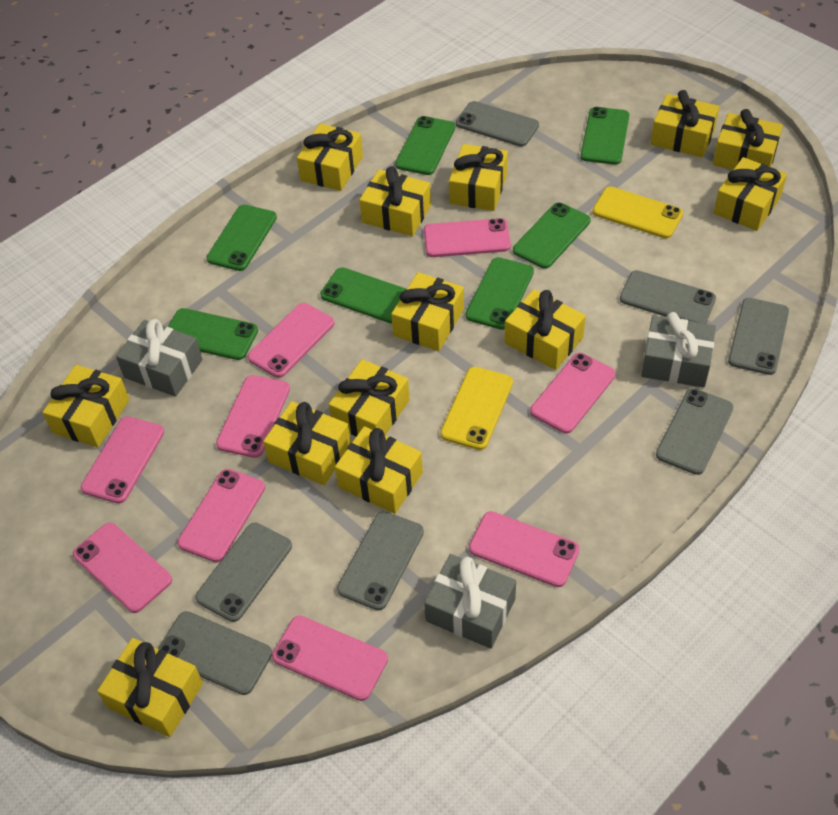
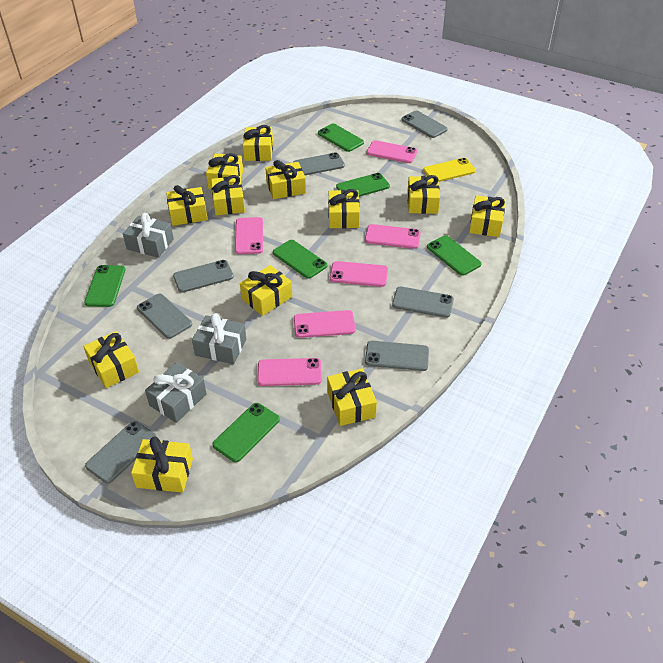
green phone: 7 -> 6
pink phone: 9 -> 6
yellow gift: 13 -> 12
yellow phone: 2 -> 1

